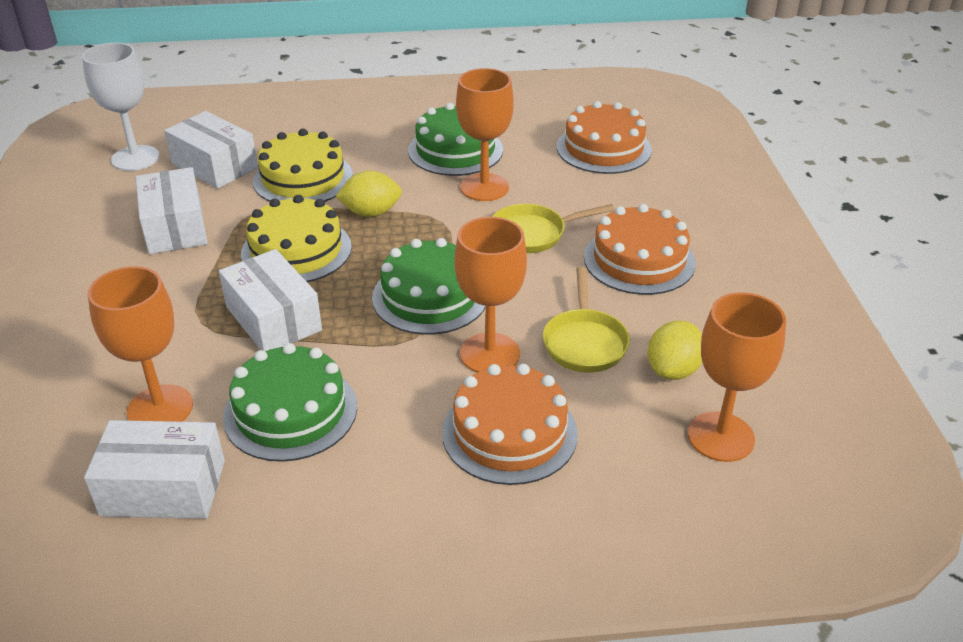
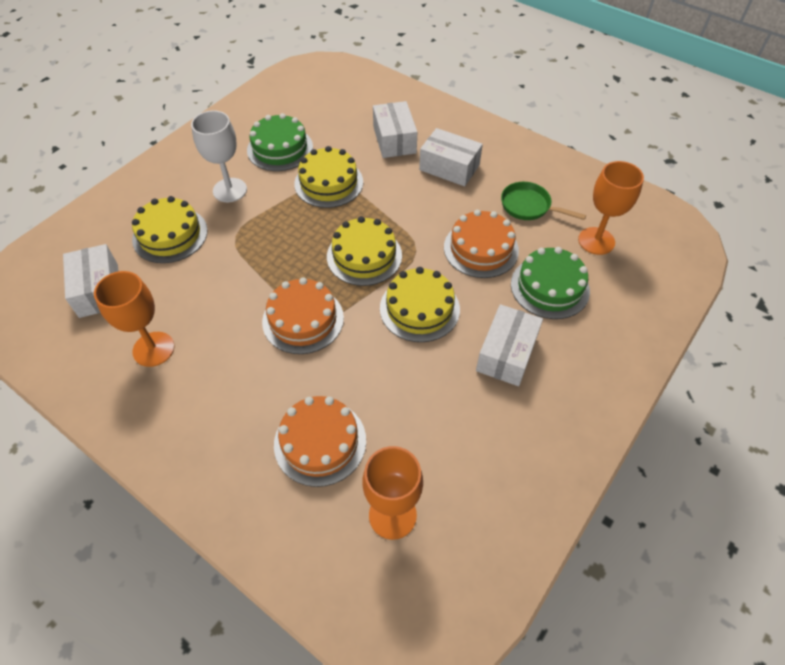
green cake: 3 -> 2
green pan: 0 -> 1
orange goblet: 4 -> 3
yellow cake: 2 -> 4
yellow lemon: 2 -> 0
yellow pan: 2 -> 0

